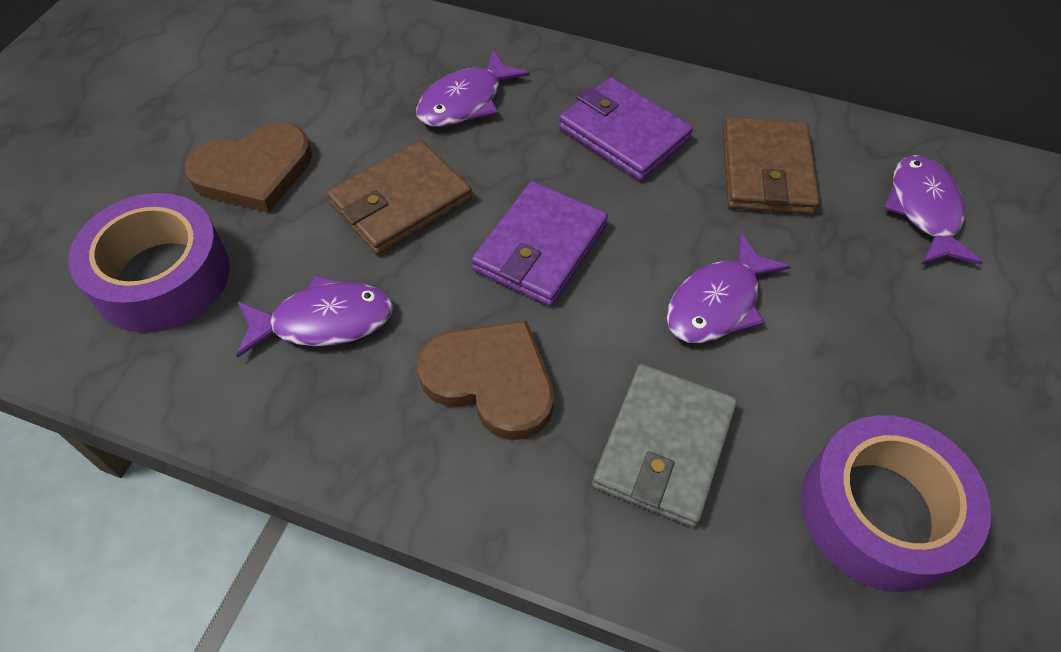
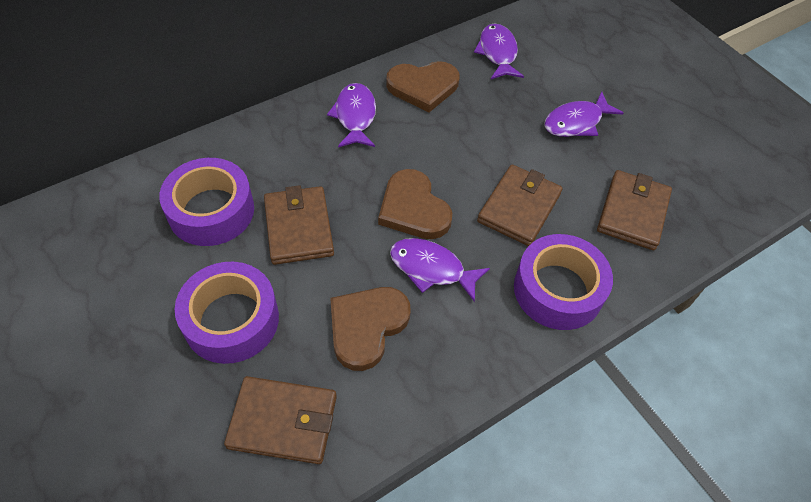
brown heart: 2 -> 3
brown wallet: 2 -> 4
grey wallet: 1 -> 0
purple tape: 2 -> 3
purple wallet: 2 -> 0

